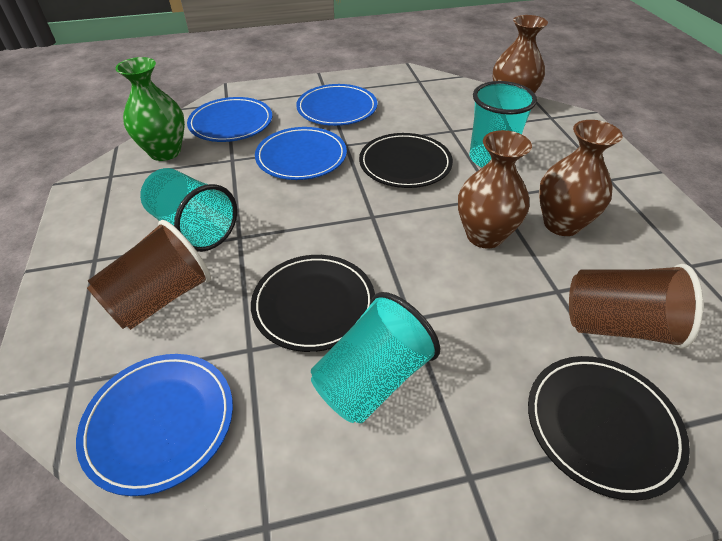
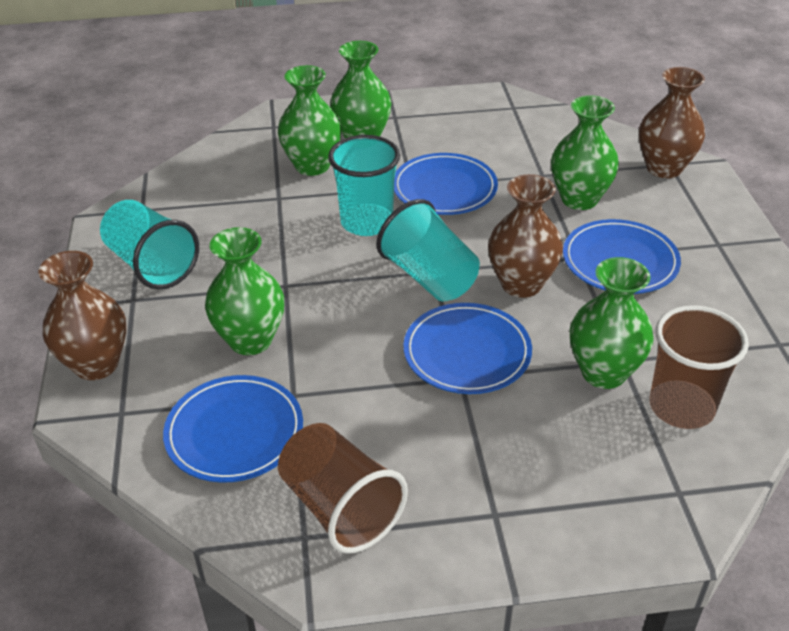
black plate: 3 -> 0
green vase: 1 -> 5

